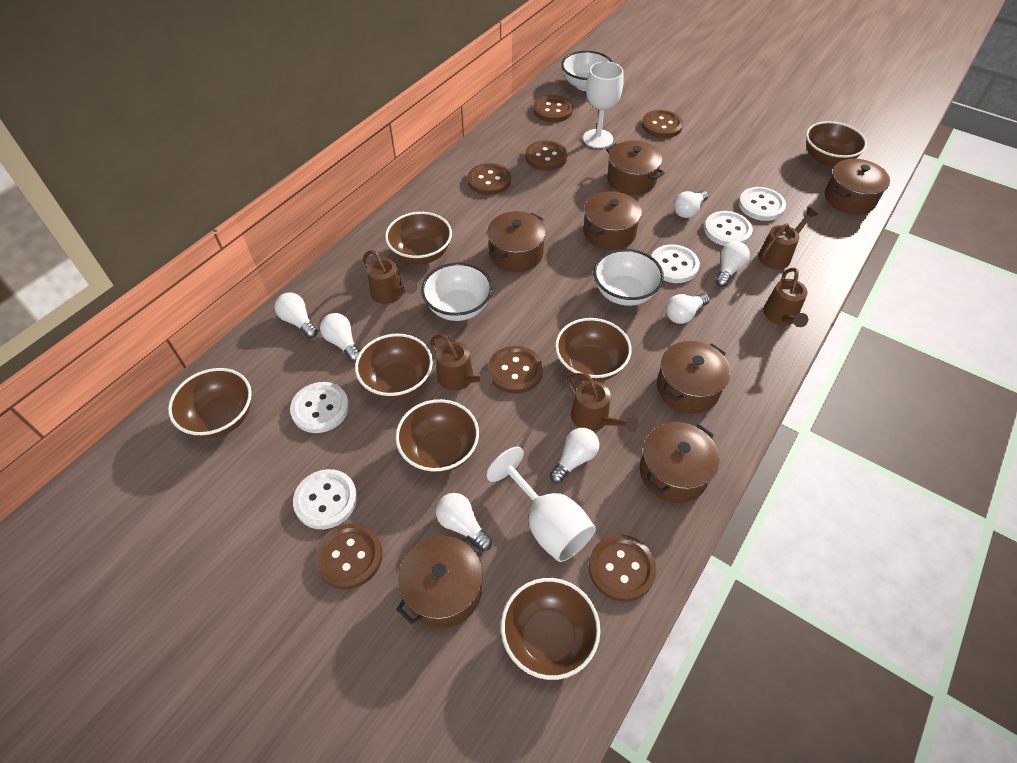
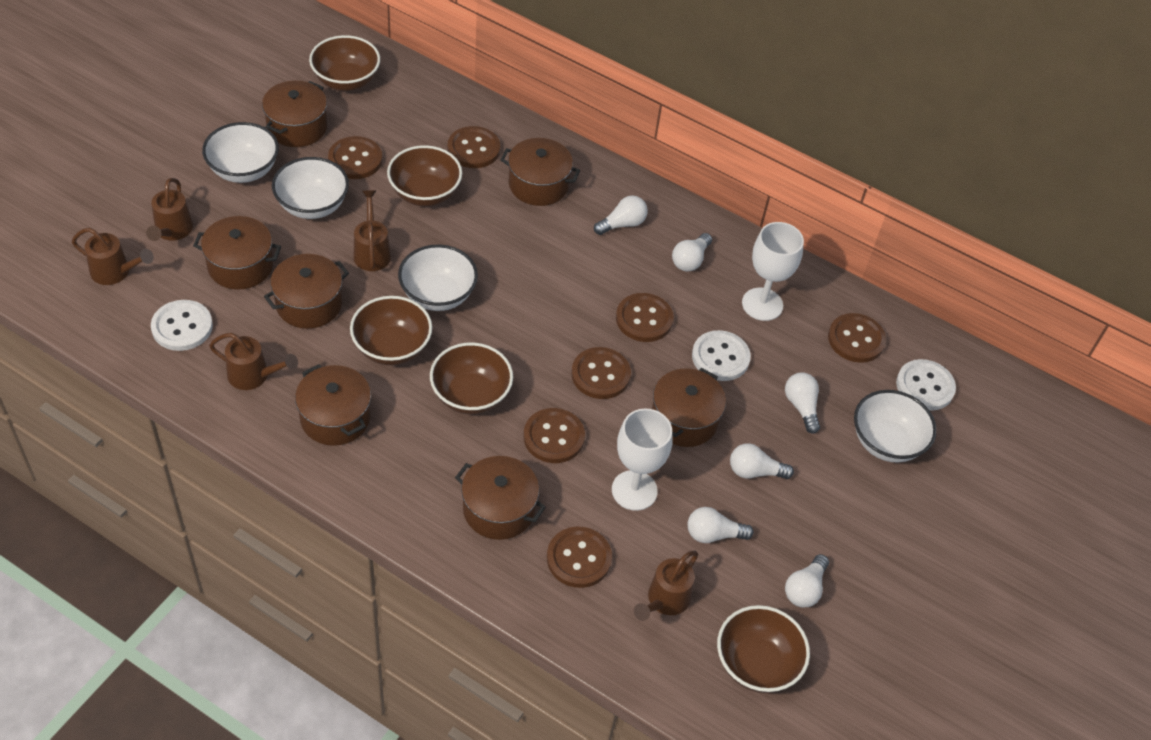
brown bowl: 7 -> 5
white bowl: 3 -> 4
white button: 5 -> 3
white light bulb: 7 -> 6

